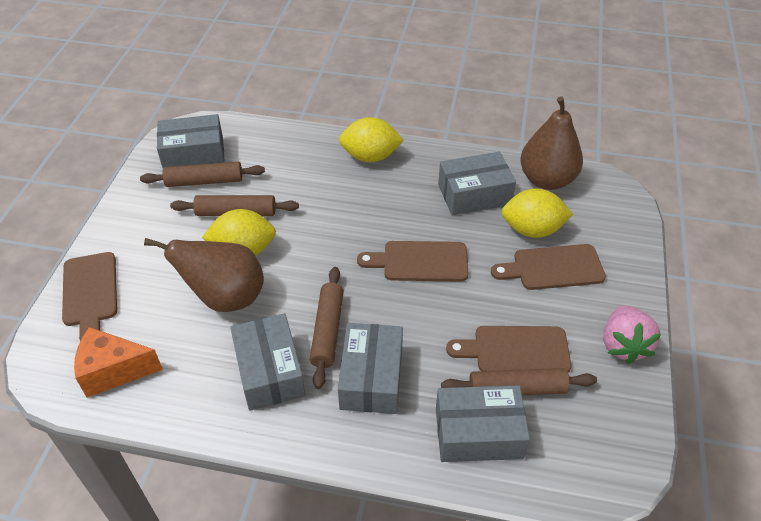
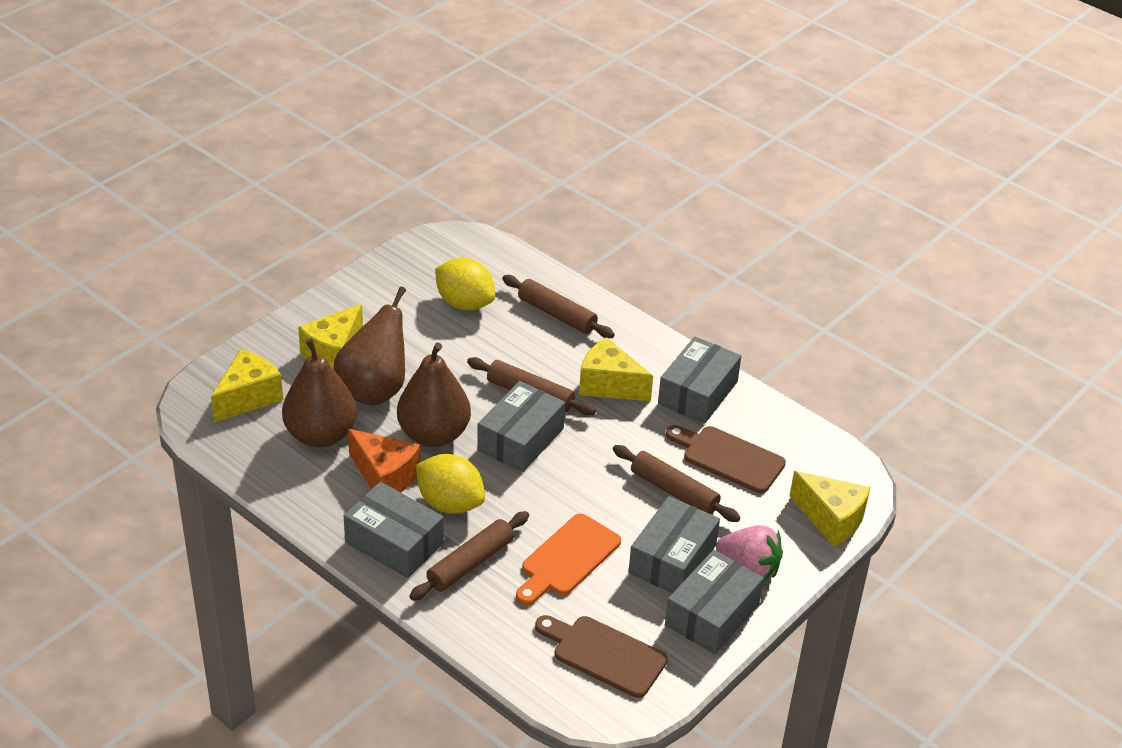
brown cutting board: 4 -> 2
brown pear: 2 -> 3
orange cutting board: 0 -> 1
yellow cheese: 0 -> 4
yellow lemon: 3 -> 2

